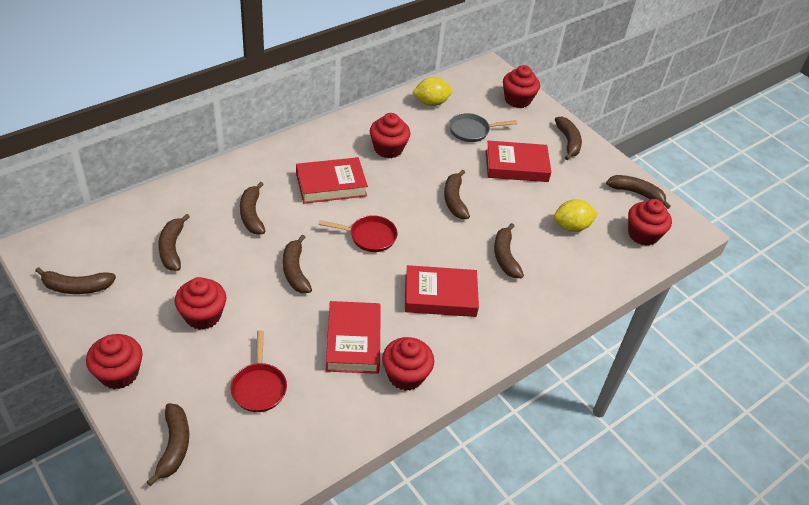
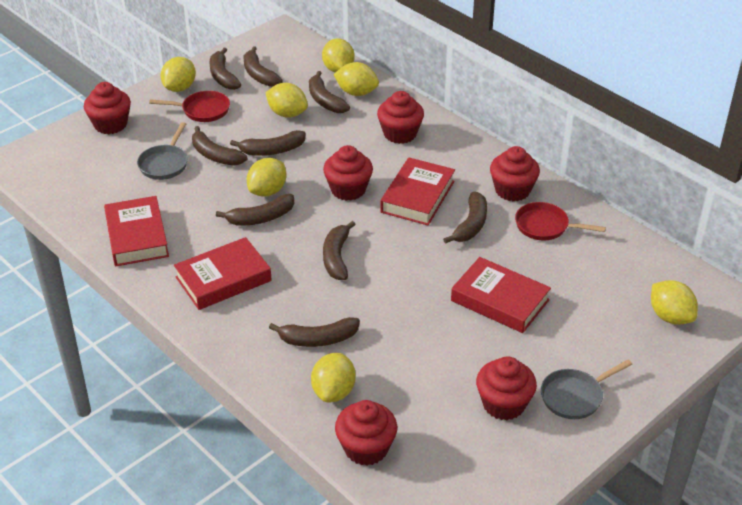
grey pan: 1 -> 2
yellow lemon: 2 -> 7

